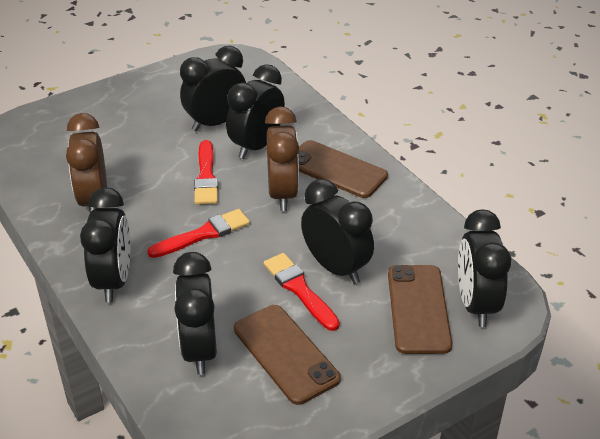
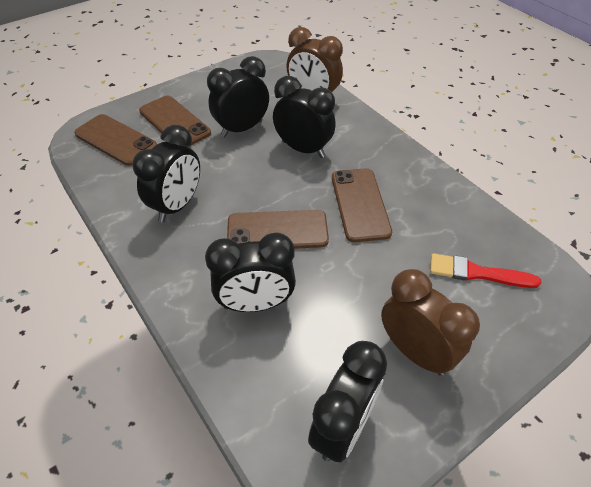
black clock: 6 -> 5
brown phone: 3 -> 4
red brush: 3 -> 1

